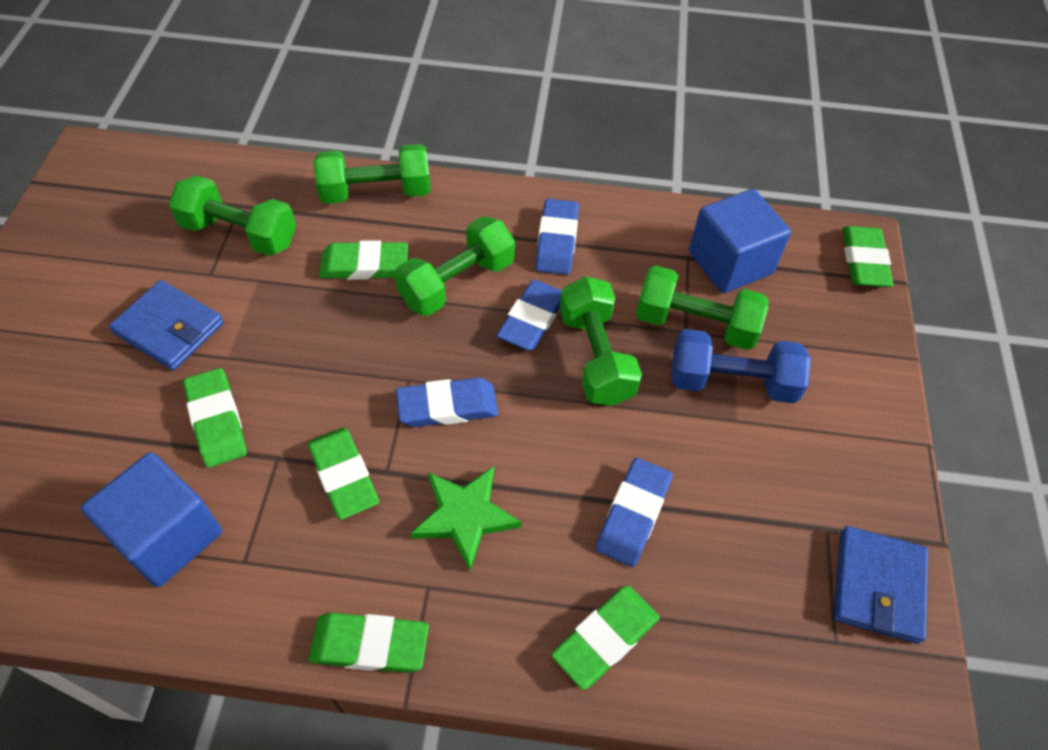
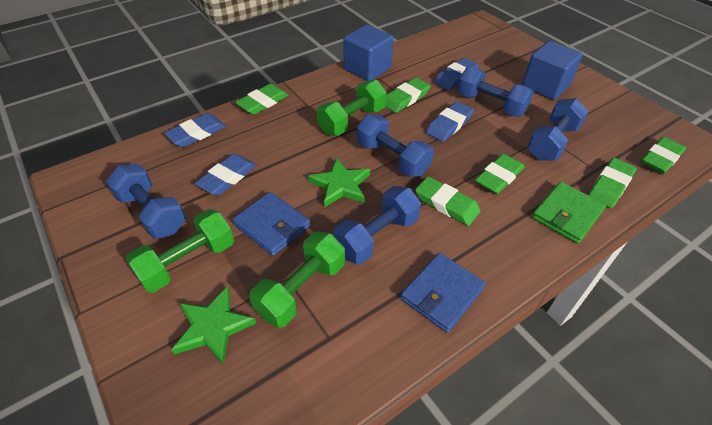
blue dumbbell: 1 -> 5
green dumbbell: 5 -> 3
green star: 1 -> 2
green wallet: 0 -> 1

